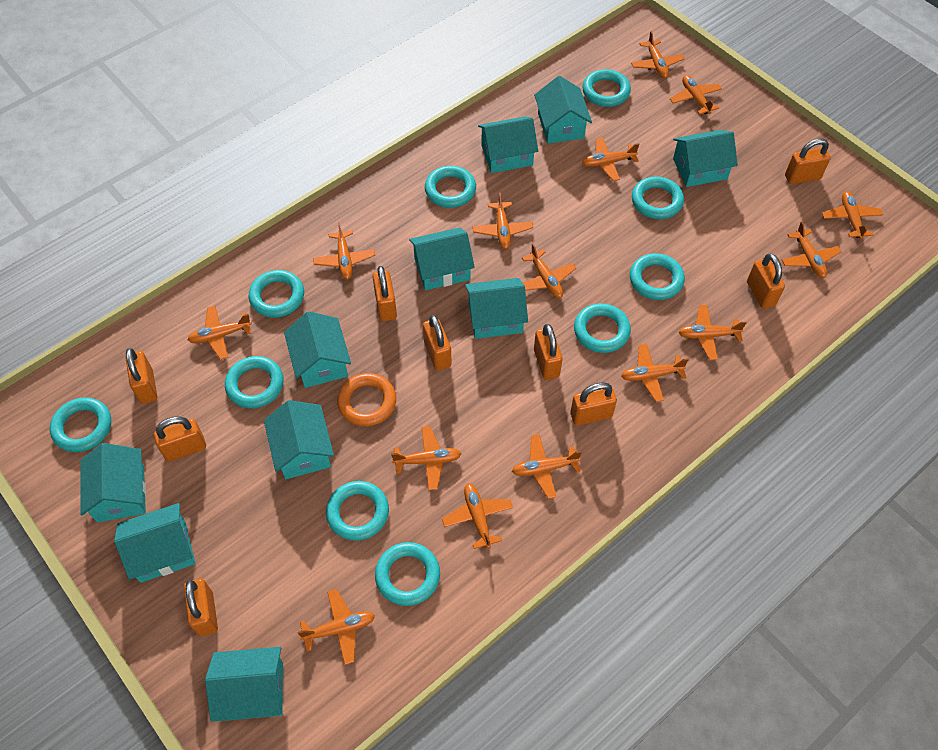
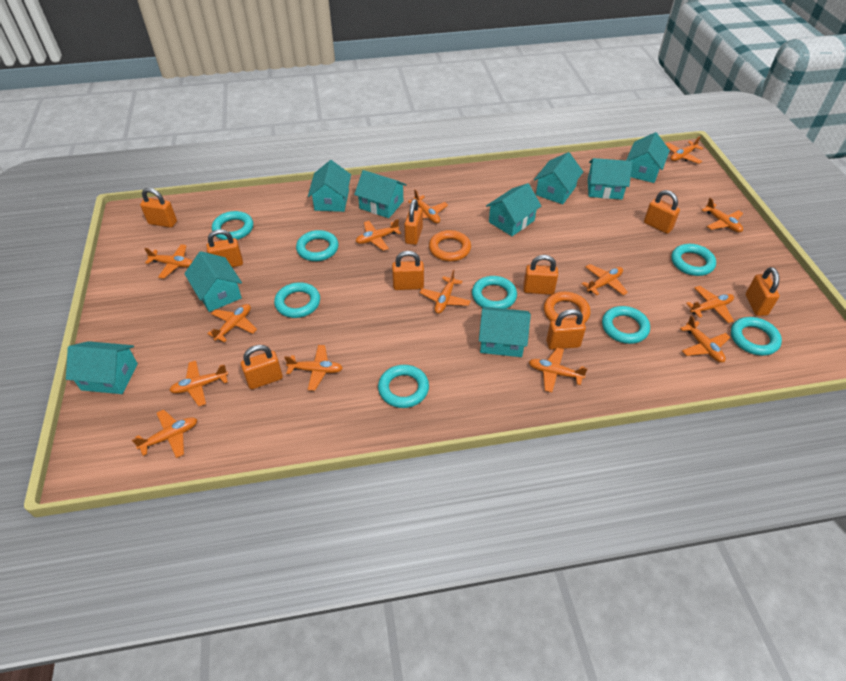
orange plane: 15 -> 14
orange ring: 1 -> 2
turquoise house: 10 -> 9
turquoise ring: 10 -> 8

